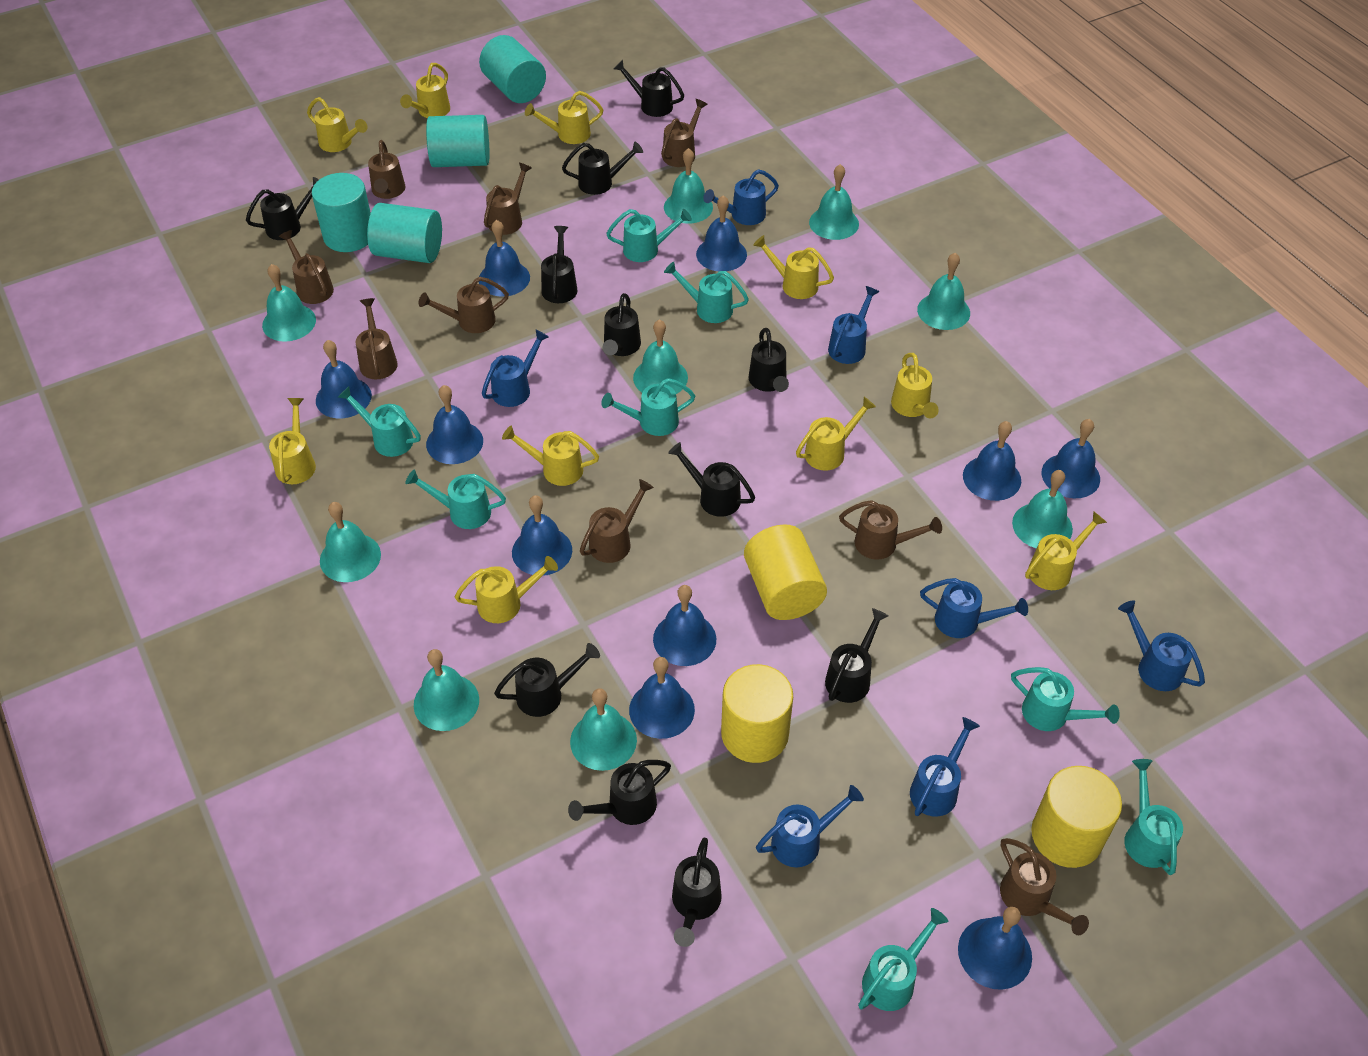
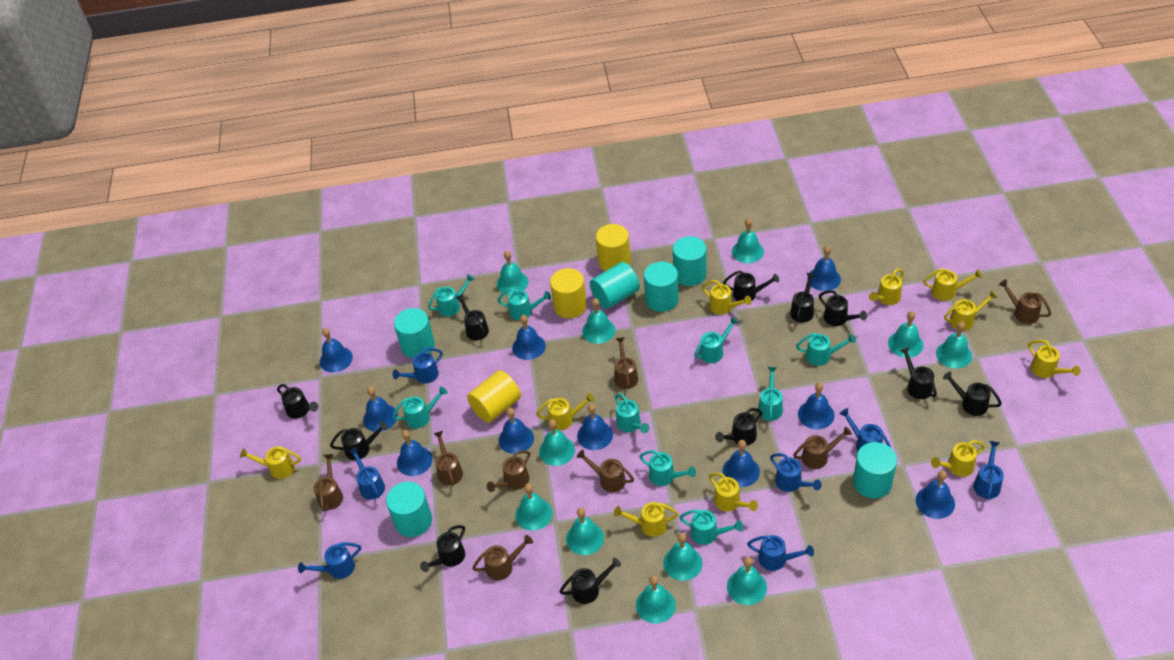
brown watering can: 9 -> 8
turquoise bell: 9 -> 11
turquoise cylinder: 4 -> 6
turquoise watering can: 8 -> 9

